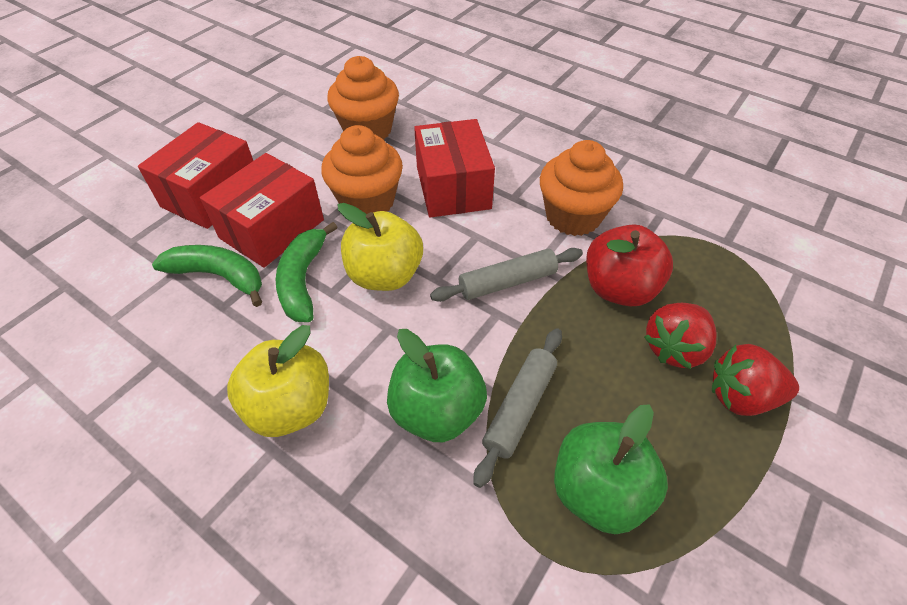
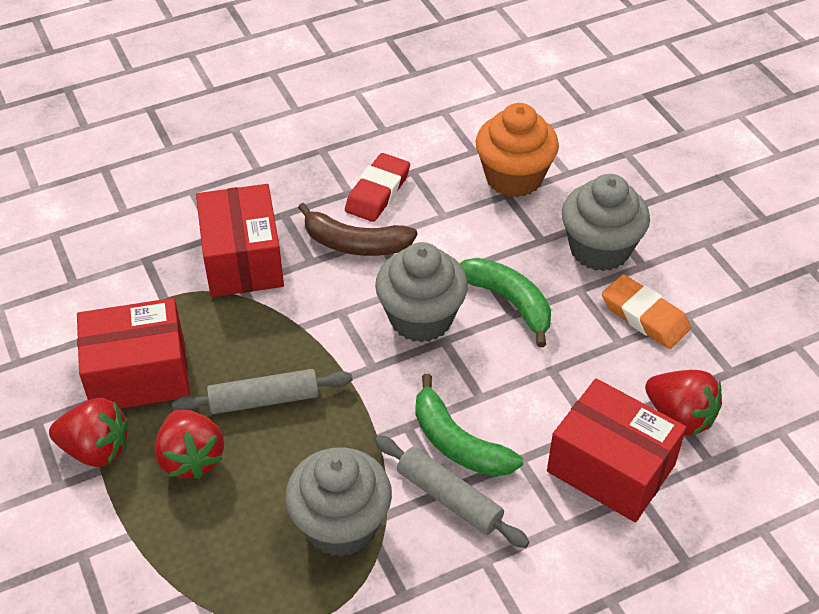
brown banana: 0 -> 1
green apple: 2 -> 0
grey cupcake: 0 -> 3
orange cupcake: 3 -> 1
orange eraser: 0 -> 1
red apple: 1 -> 0
red eraser: 0 -> 1
red strawberry: 2 -> 3
yellow apple: 2 -> 0

